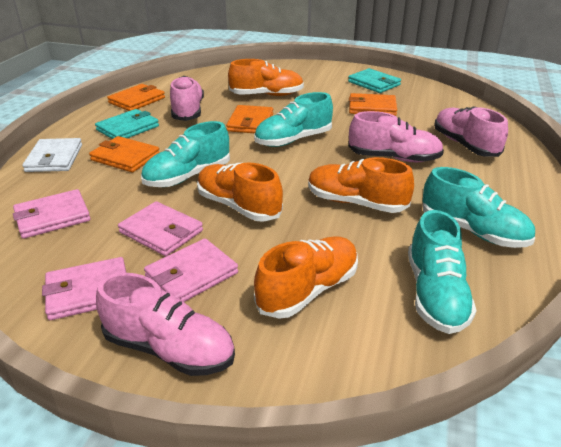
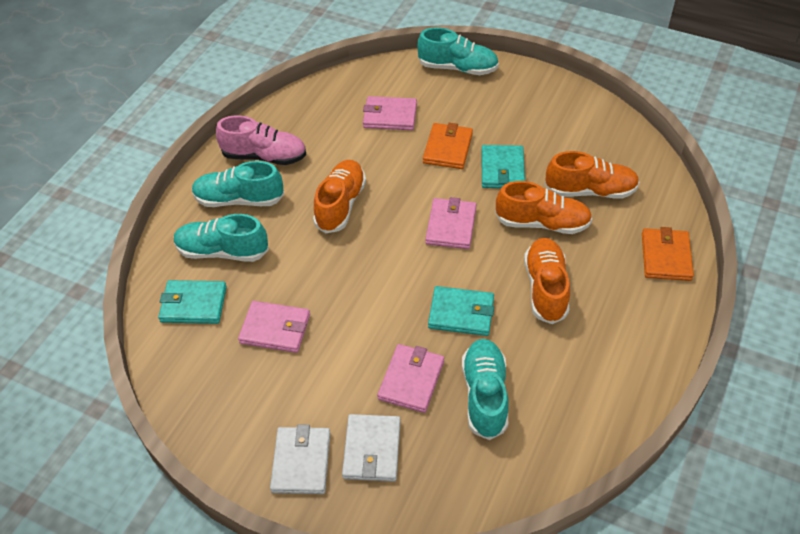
orange wallet: 4 -> 2
pink shoe: 4 -> 1
turquoise wallet: 2 -> 3
white wallet: 1 -> 2

